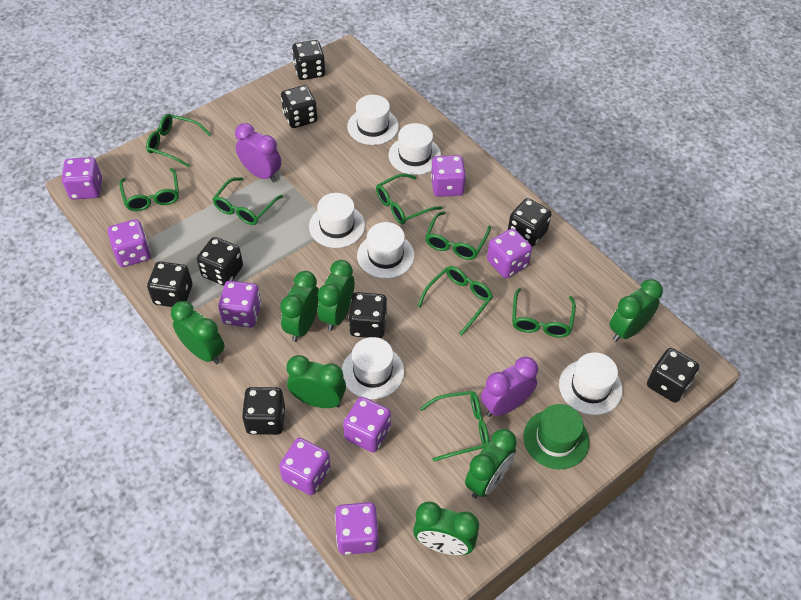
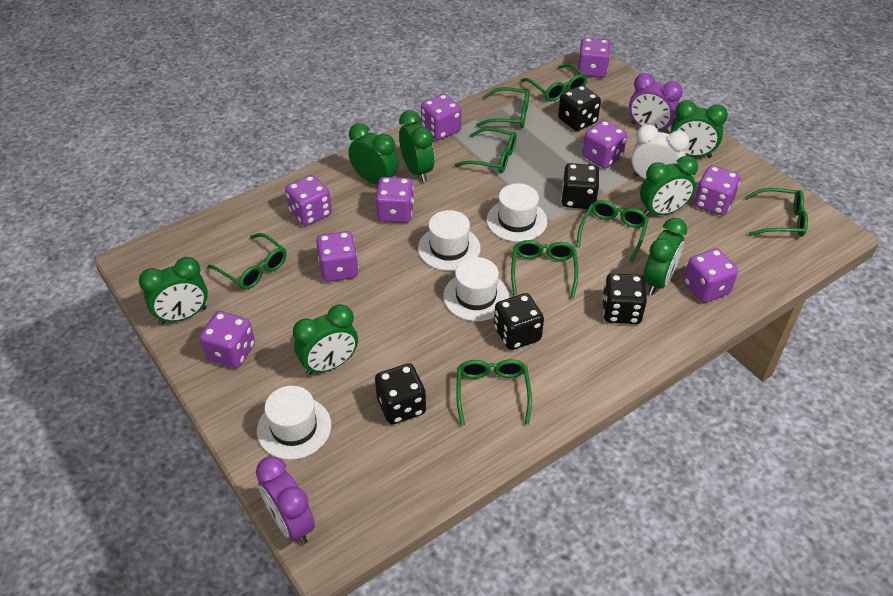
black dice: 8 -> 5
green hat: 1 -> 0
purple dice: 8 -> 9
white clock: 0 -> 1
white hat: 6 -> 4

